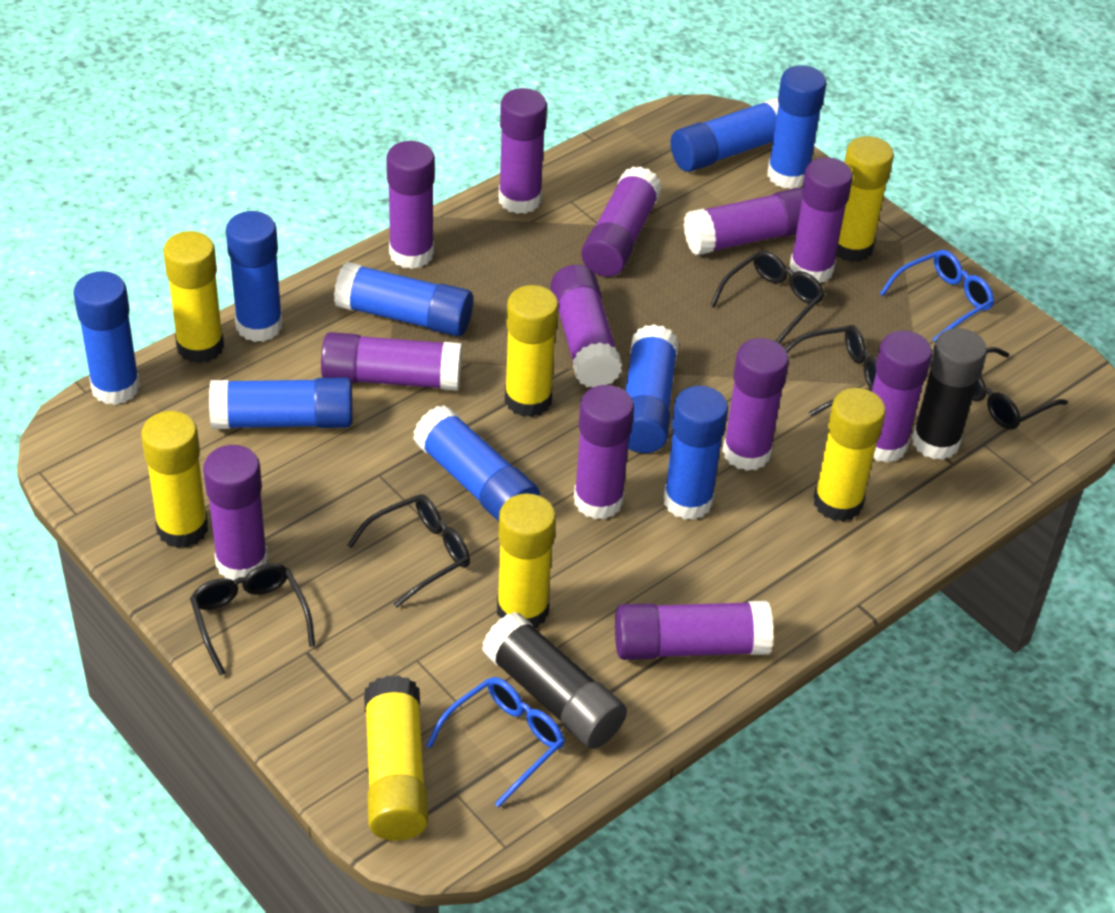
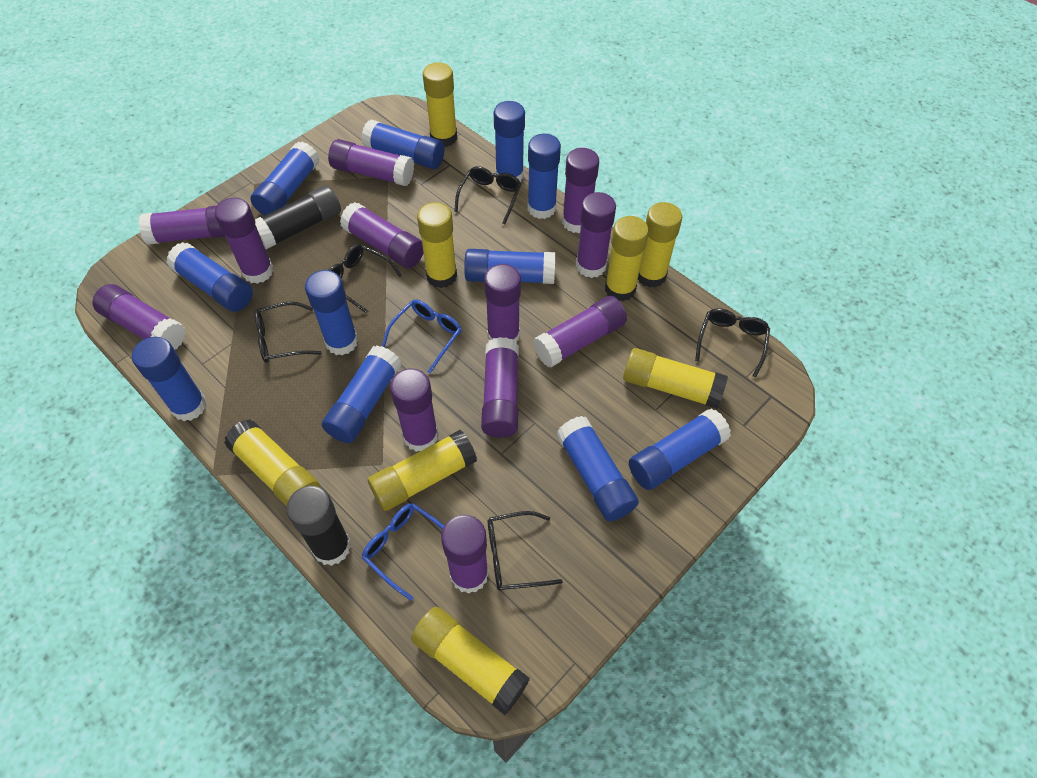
blue glue stick: 9 -> 11
yellow glue stick: 7 -> 8

